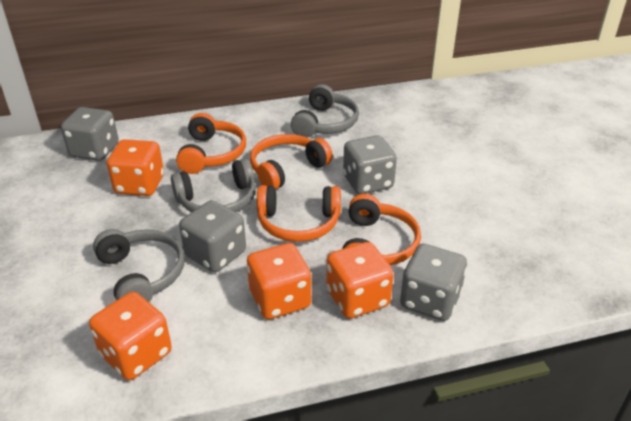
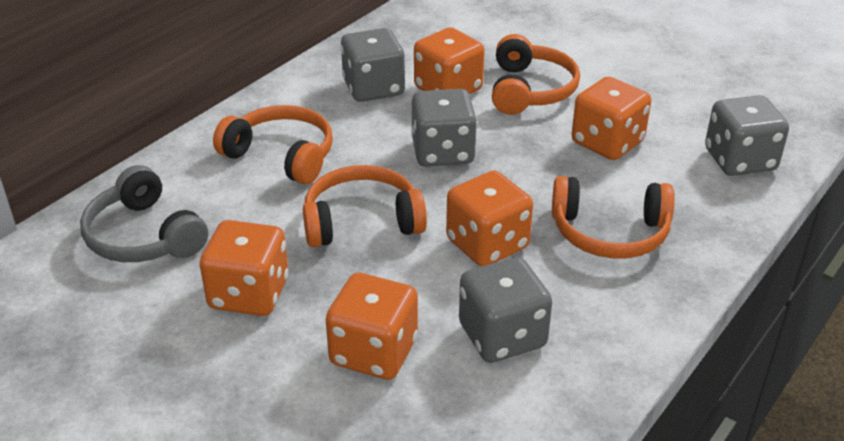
grey headphones: 3 -> 1
orange dice: 4 -> 5

